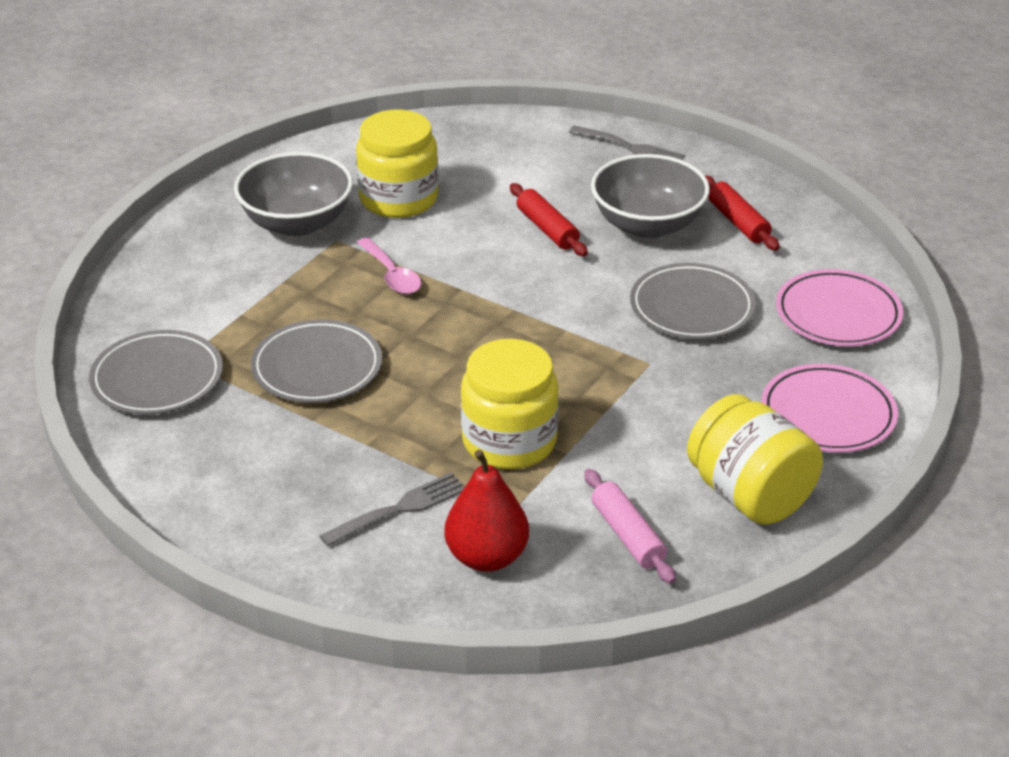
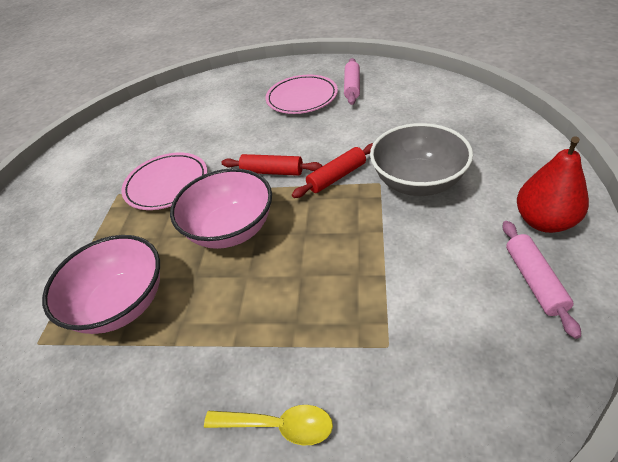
grey bowl: 2 -> 1
grey fork: 2 -> 0
grey plate: 3 -> 0
pink bowl: 0 -> 2
pink rolling pin: 1 -> 2
pink spoon: 1 -> 0
yellow jar: 3 -> 0
yellow spoon: 0 -> 1

